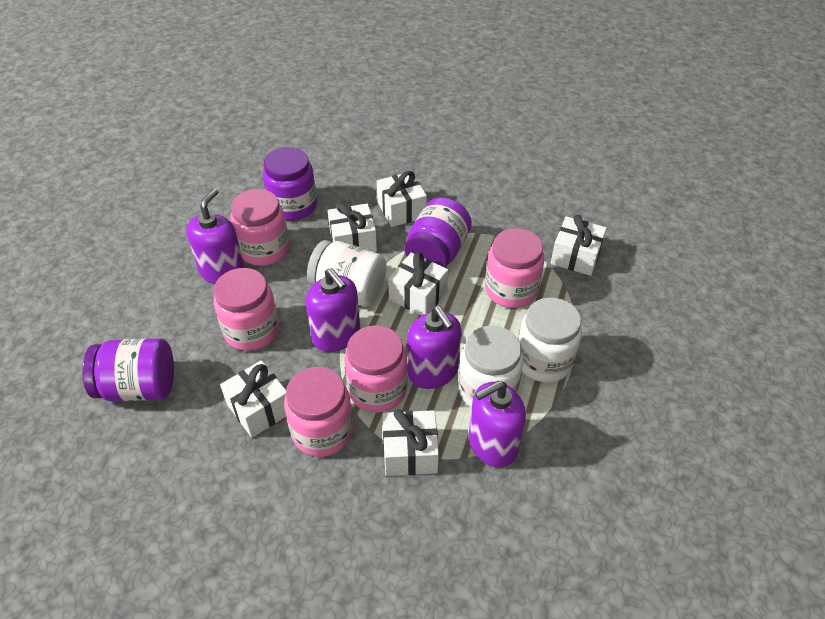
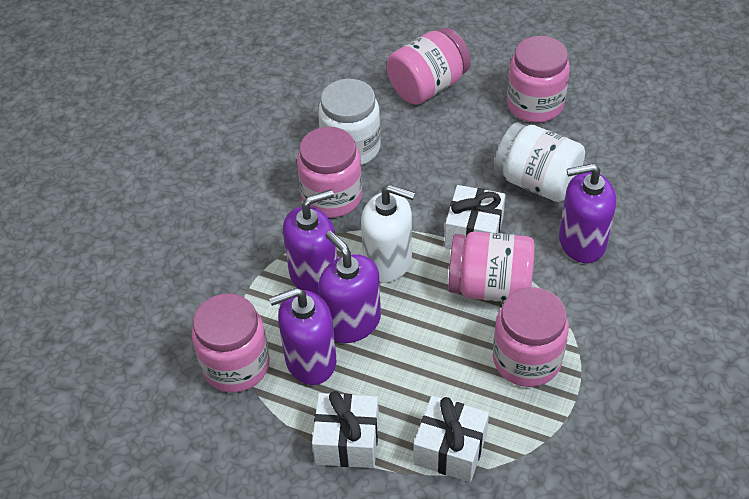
pink jar: 5 -> 6
purple jar: 3 -> 0
white gift: 6 -> 3
white jar: 3 -> 2
white soap dispenser: 0 -> 1

